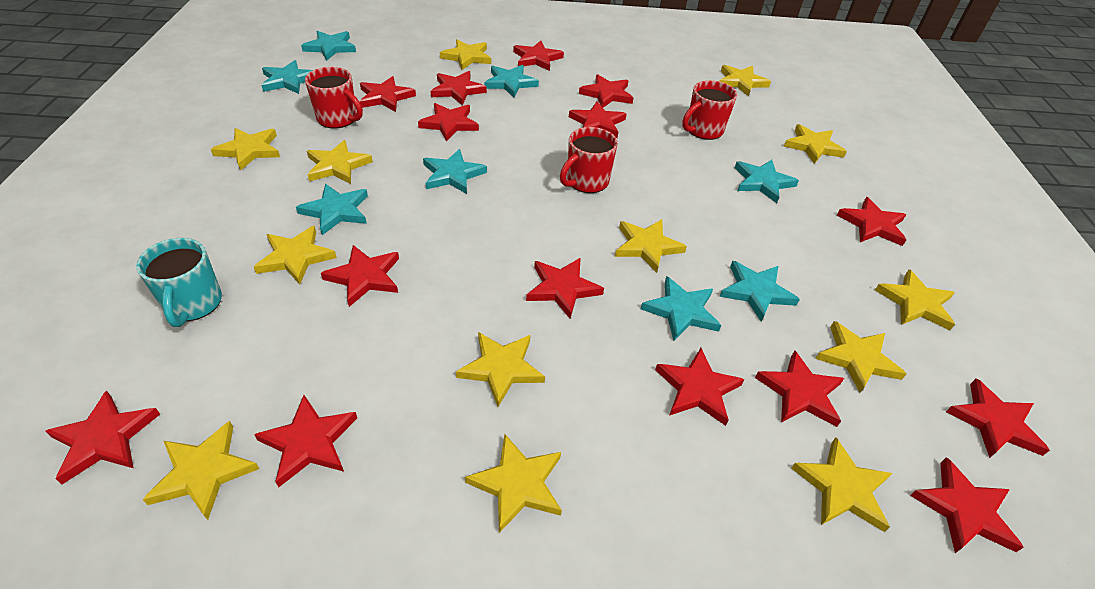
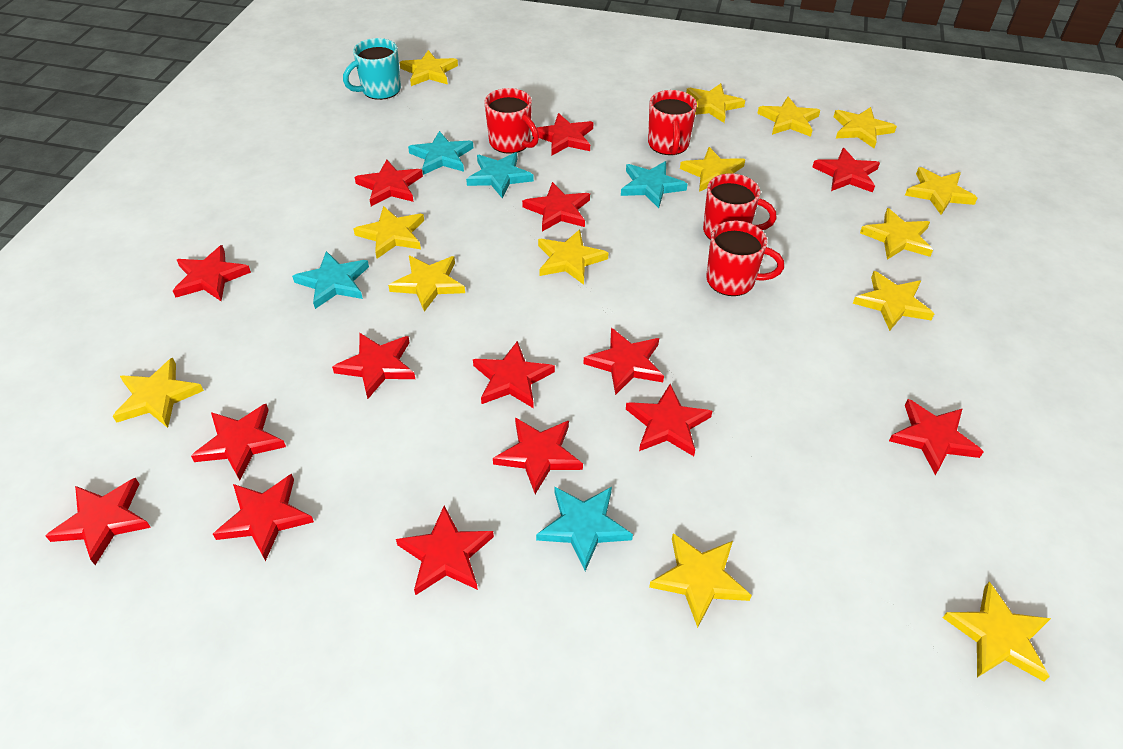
red mug: 3 -> 4
turquoise star: 8 -> 5
yellow star: 13 -> 14

